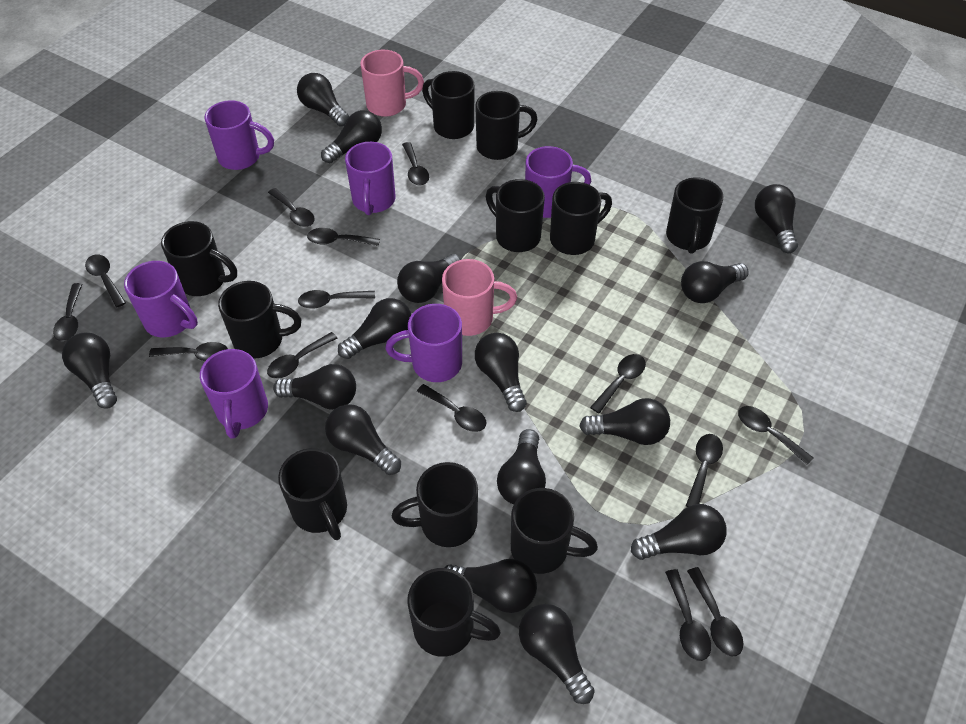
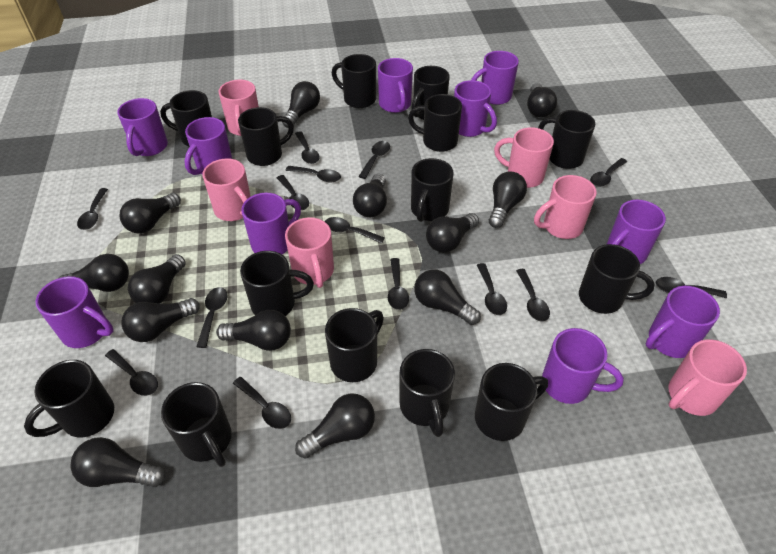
black light bulb: 15 -> 13
black mug: 11 -> 14
pink mug: 2 -> 6
purple mug: 6 -> 10

